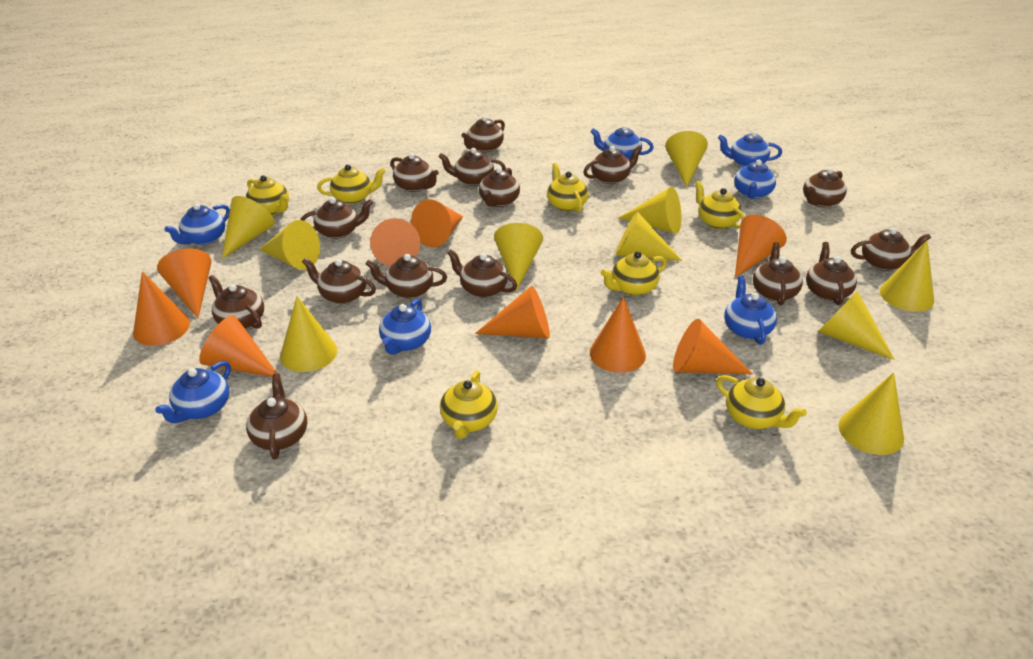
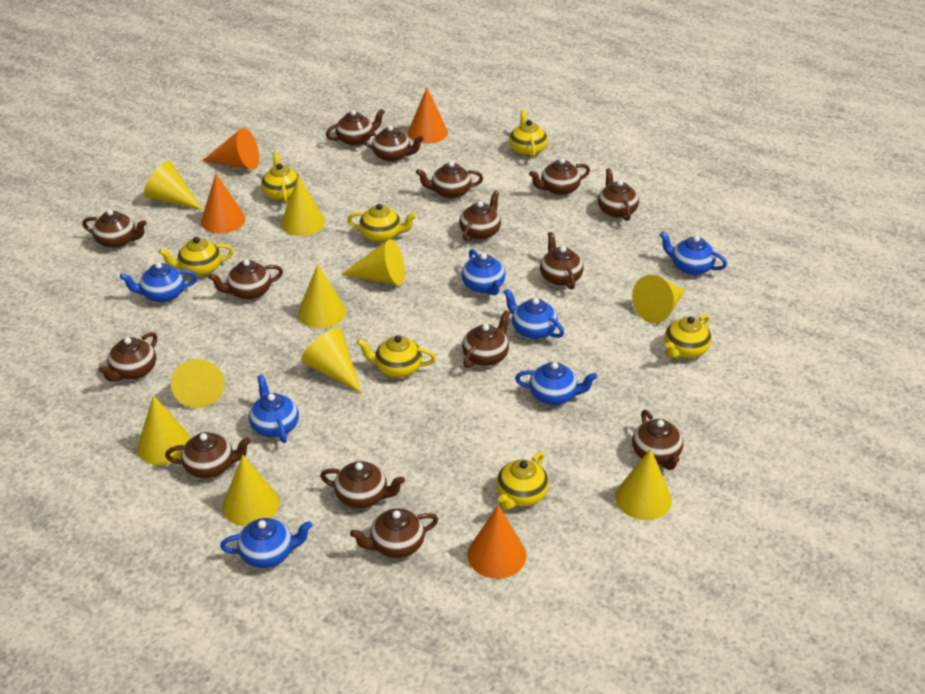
orange cone: 9 -> 4

